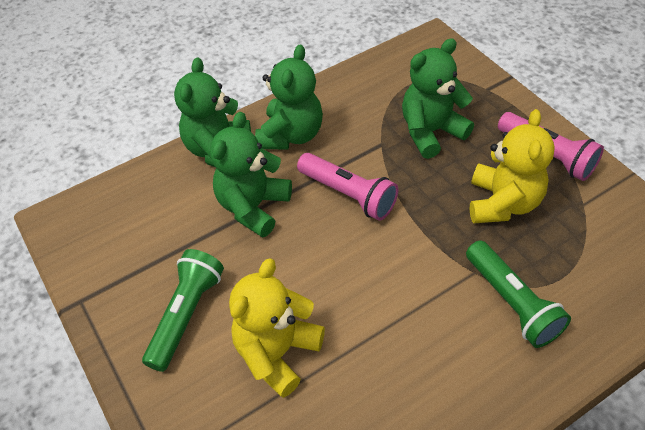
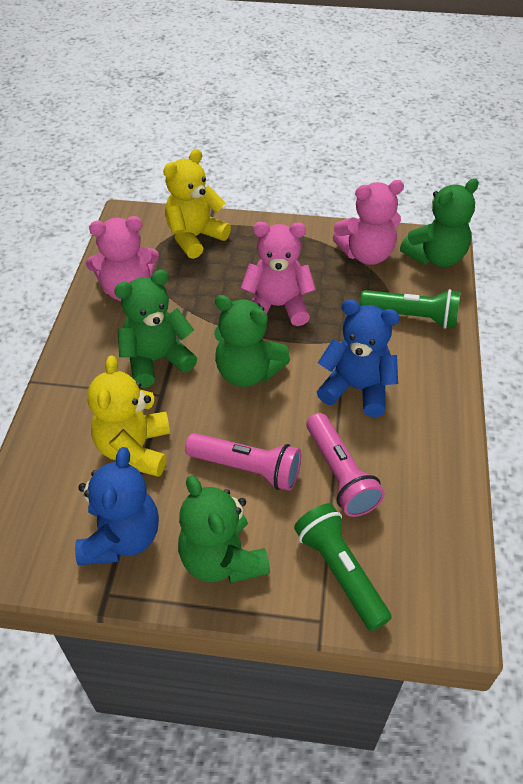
blue teddy bear: 0 -> 2
pink teddy bear: 0 -> 3

